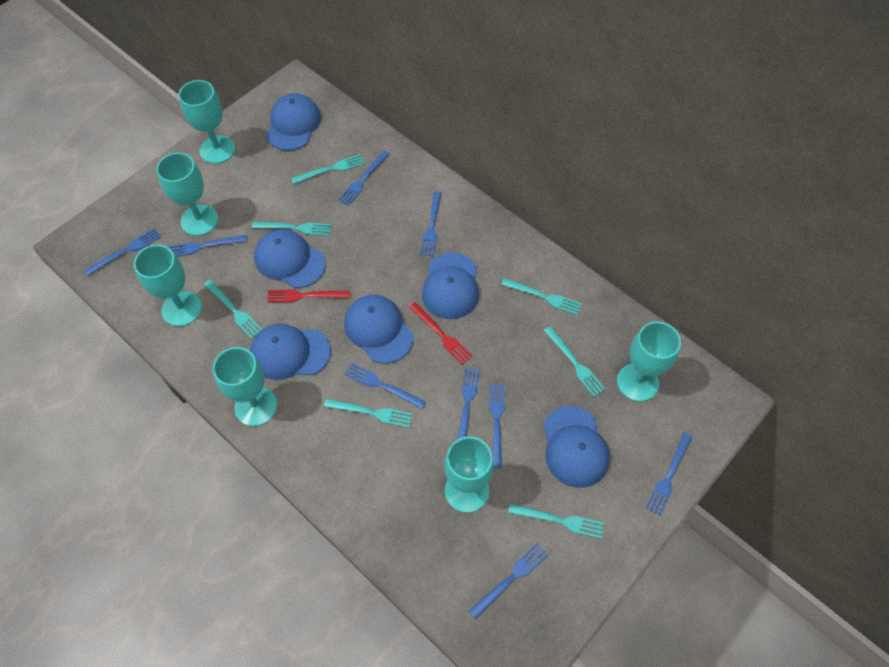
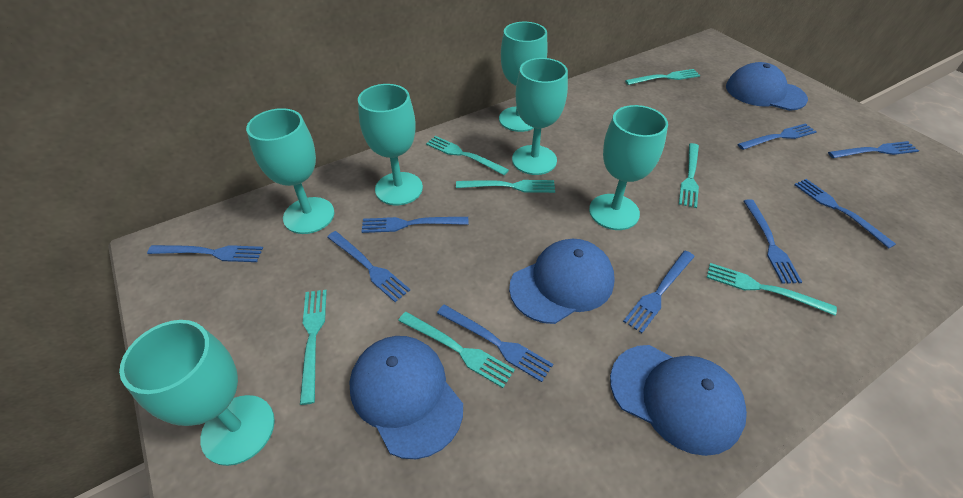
blue cap: 6 -> 4
red fork: 2 -> 0

